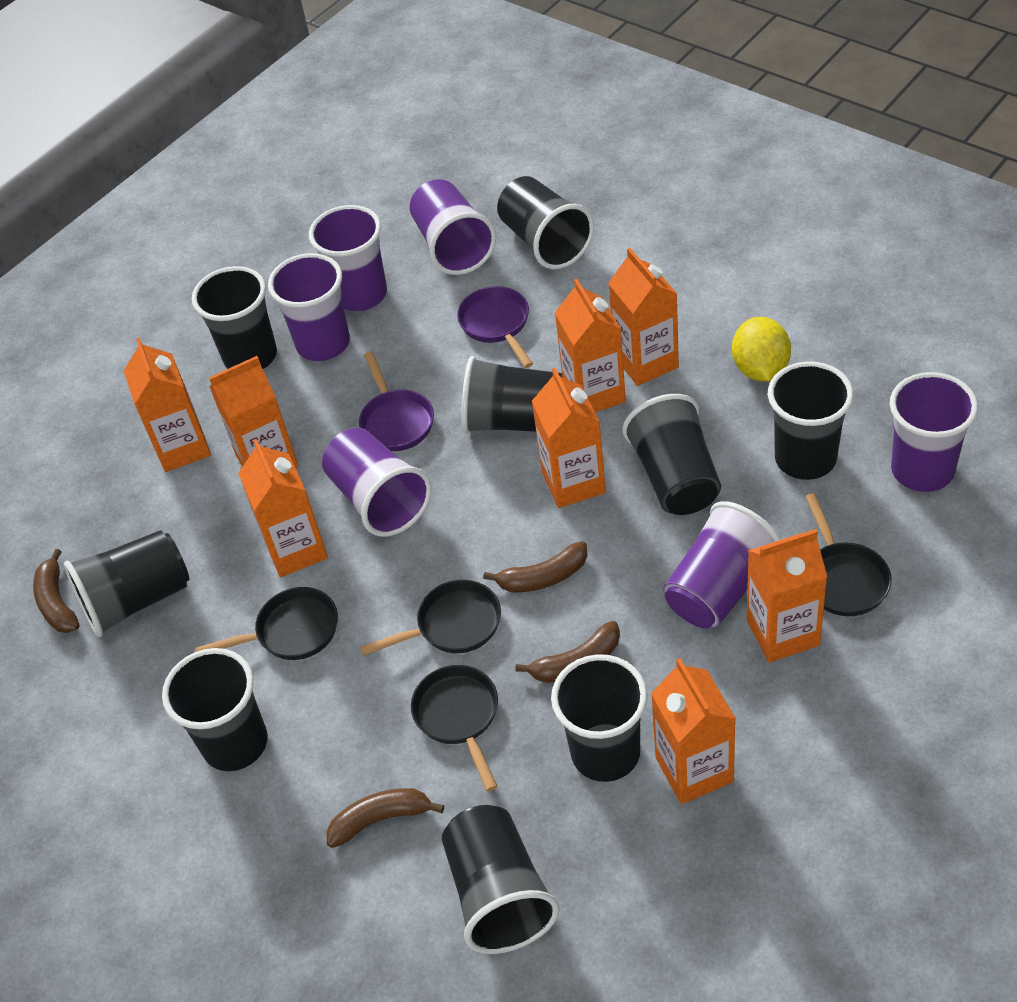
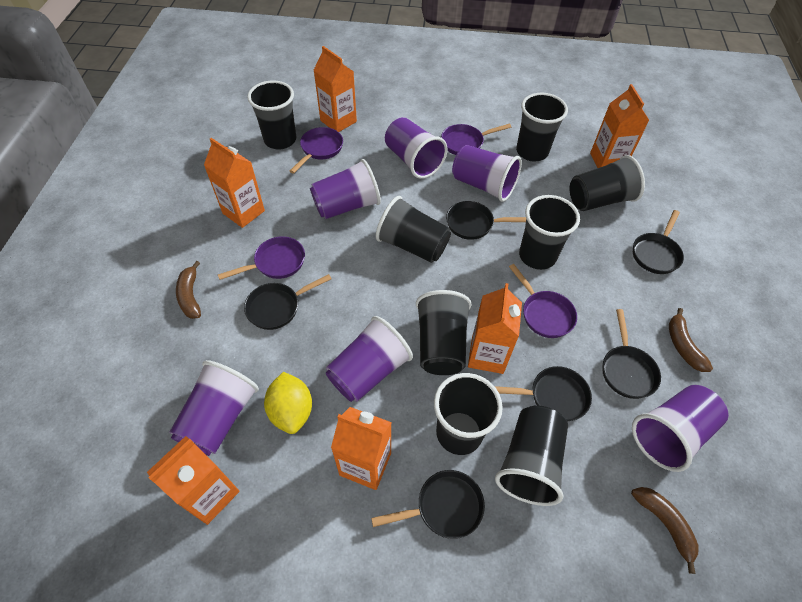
black cup: 9 -> 8
black pan: 4 -> 6
brown banana: 4 -> 3
orange carton: 8 -> 6
purple pan: 2 -> 4

